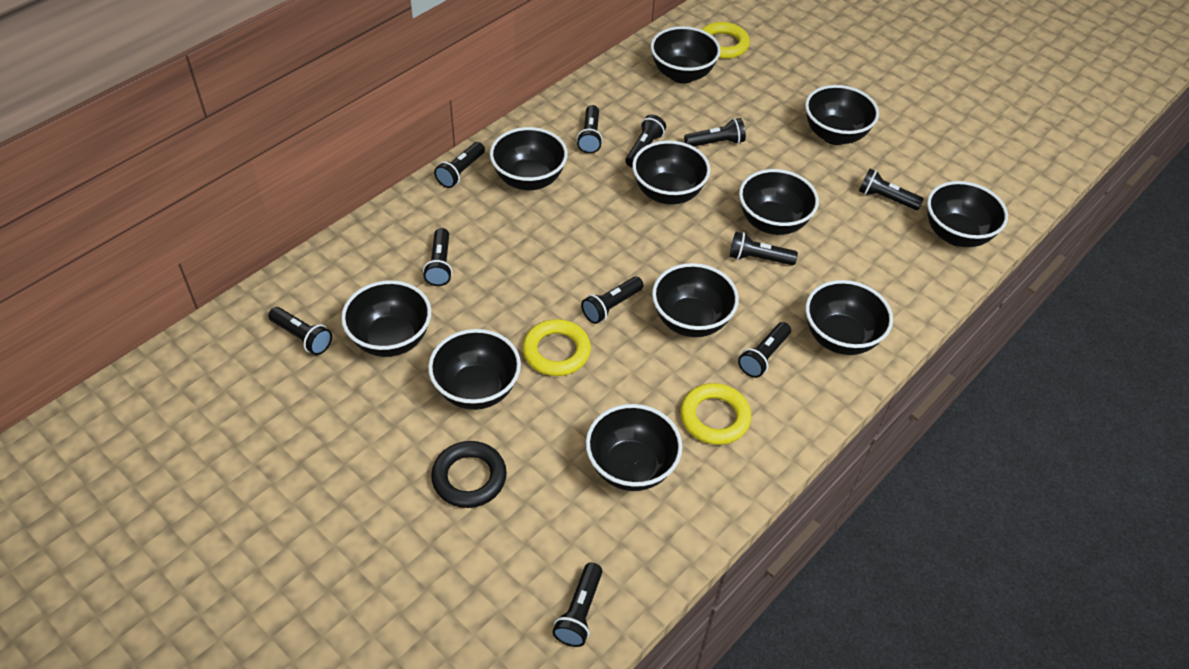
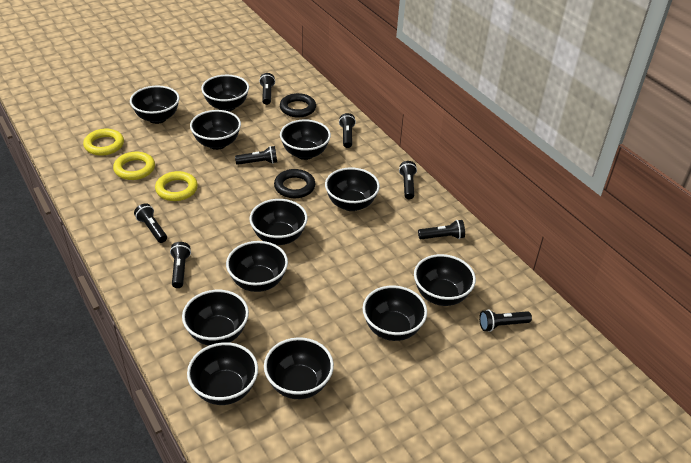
black bowl: 11 -> 12
black flashlight: 11 -> 8
black ring: 1 -> 2

